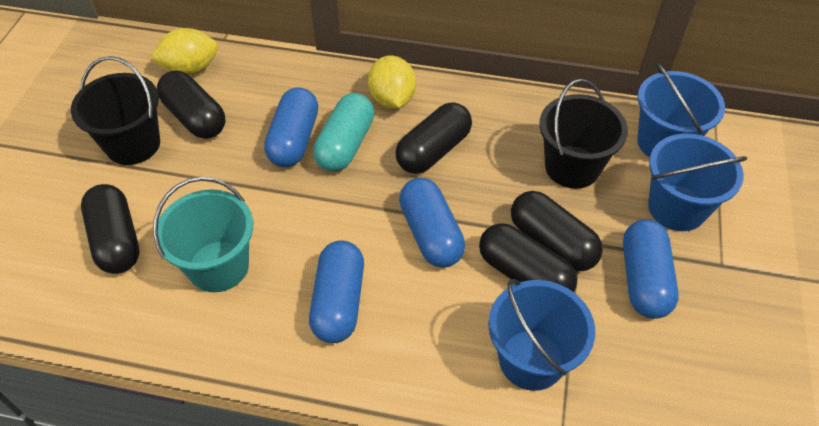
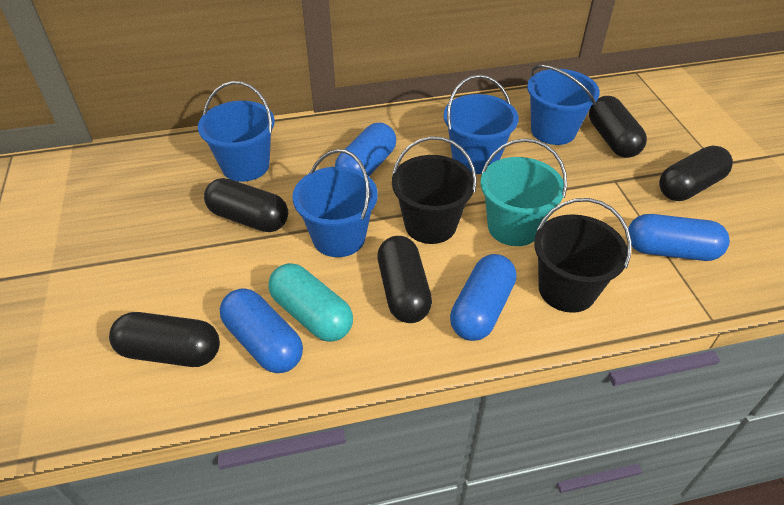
blue bucket: 3 -> 4
yellow lemon: 2 -> 0

